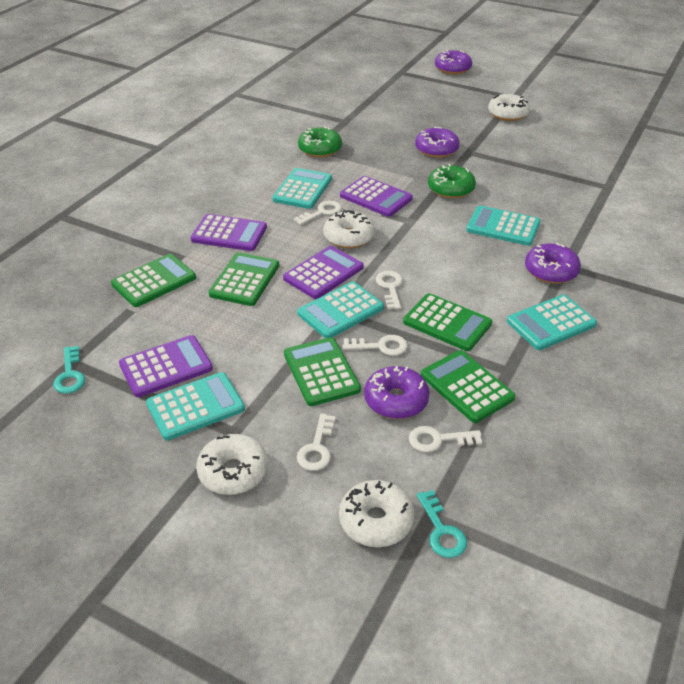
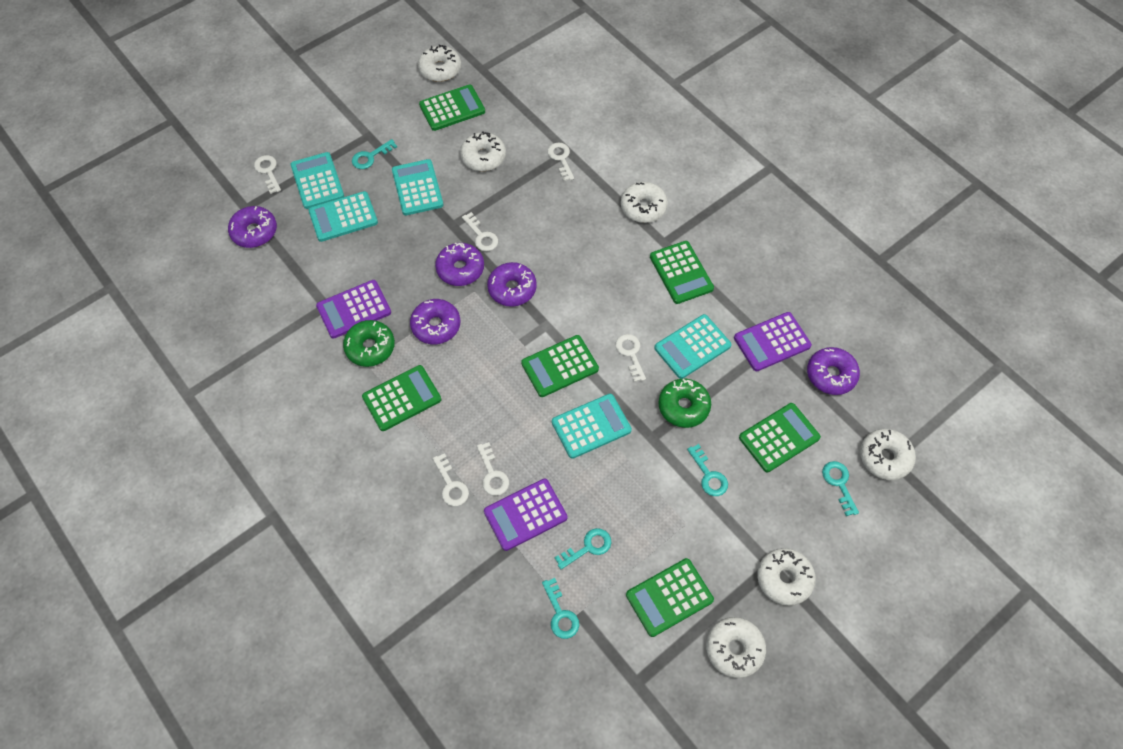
green calculator: 5 -> 6
purple calculator: 4 -> 3
purple donut: 4 -> 5
turquoise key: 2 -> 5
white donut: 4 -> 6
white key: 5 -> 6

